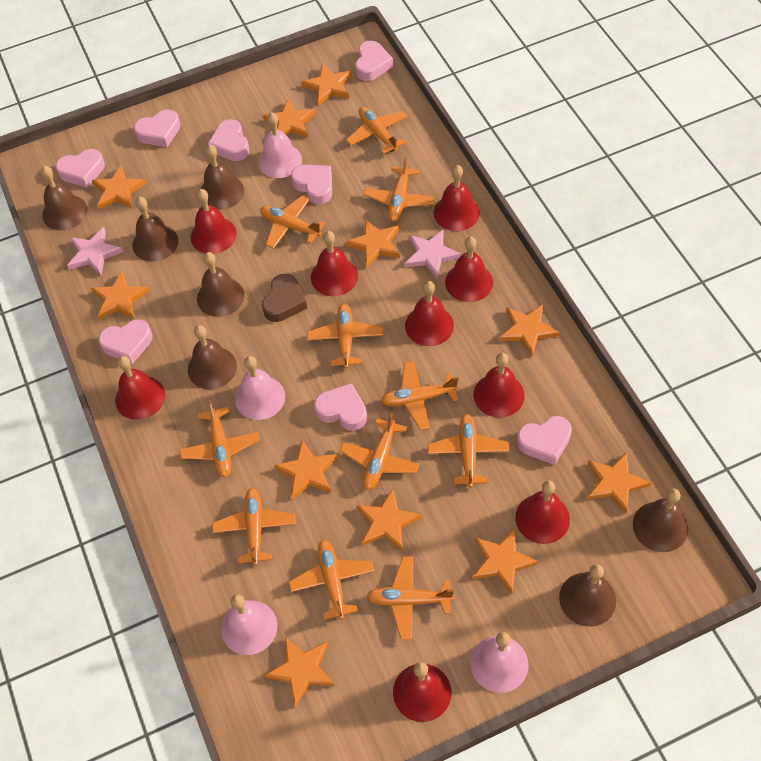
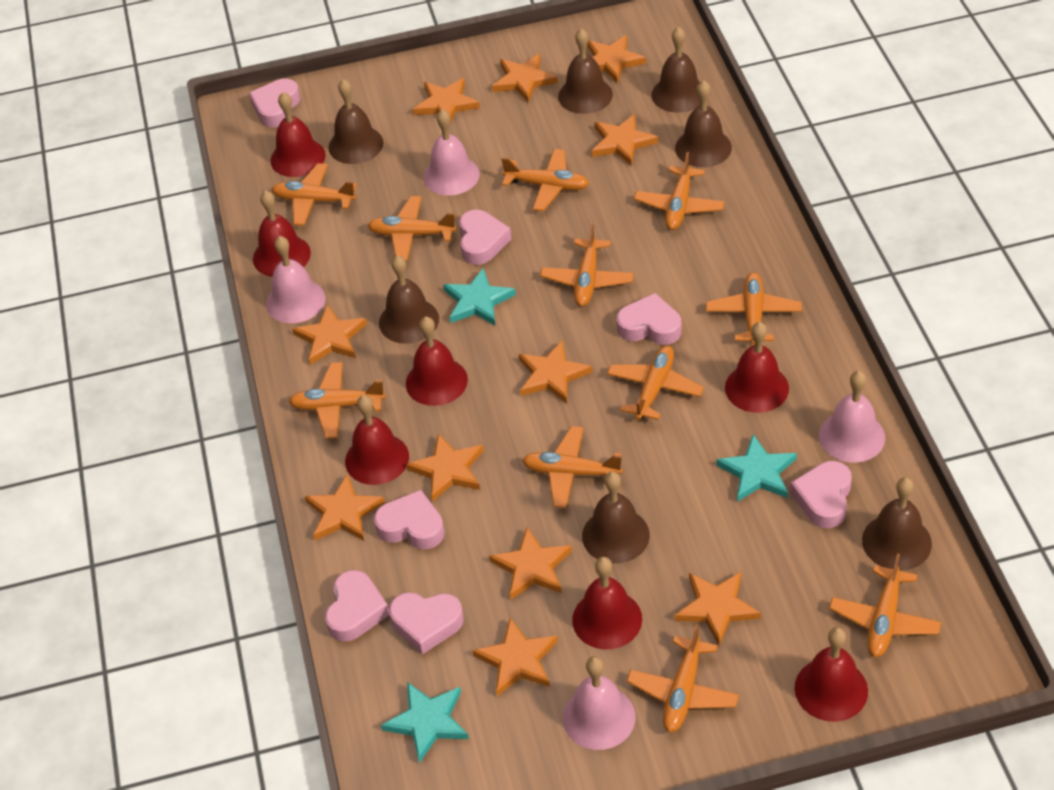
brown heart: 1 -> 0
pink heart: 8 -> 7
pink star: 2 -> 0
red bell: 9 -> 7
turquoise star: 0 -> 3

